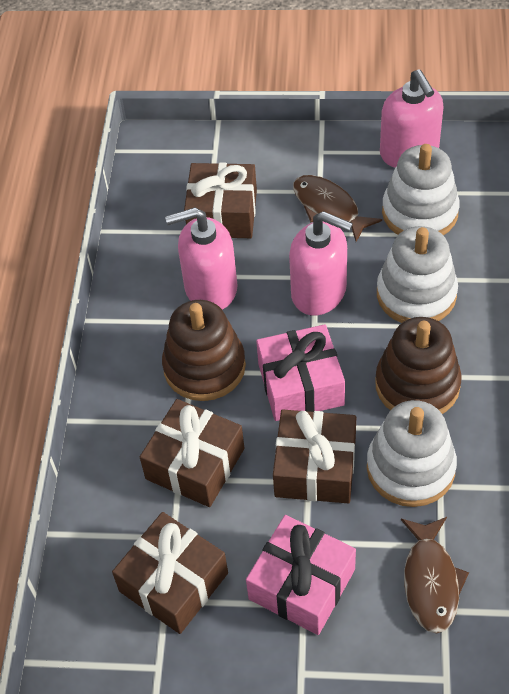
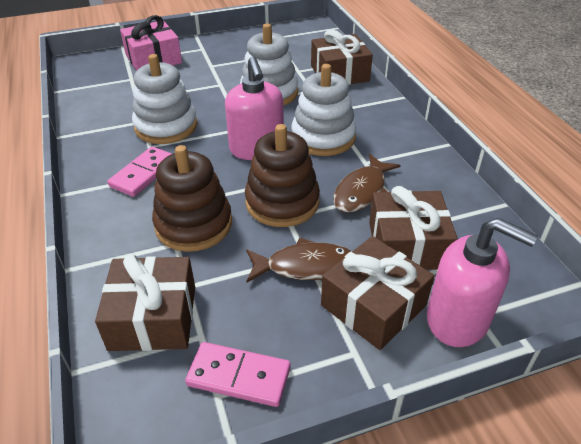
pink domino: 0 -> 2
pink gift: 2 -> 1
pink soap dispenser: 3 -> 2

